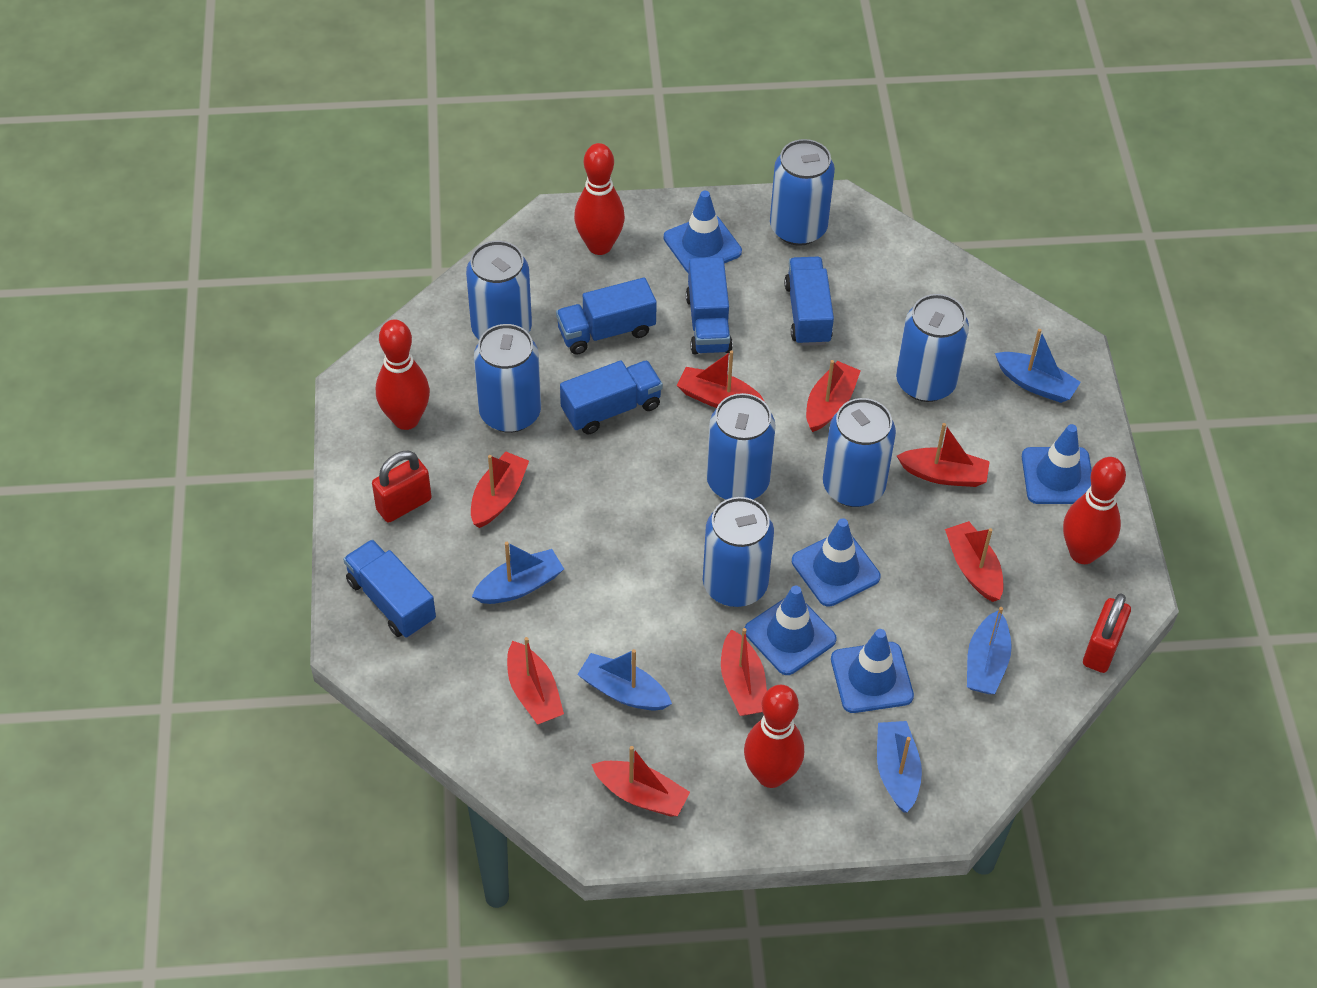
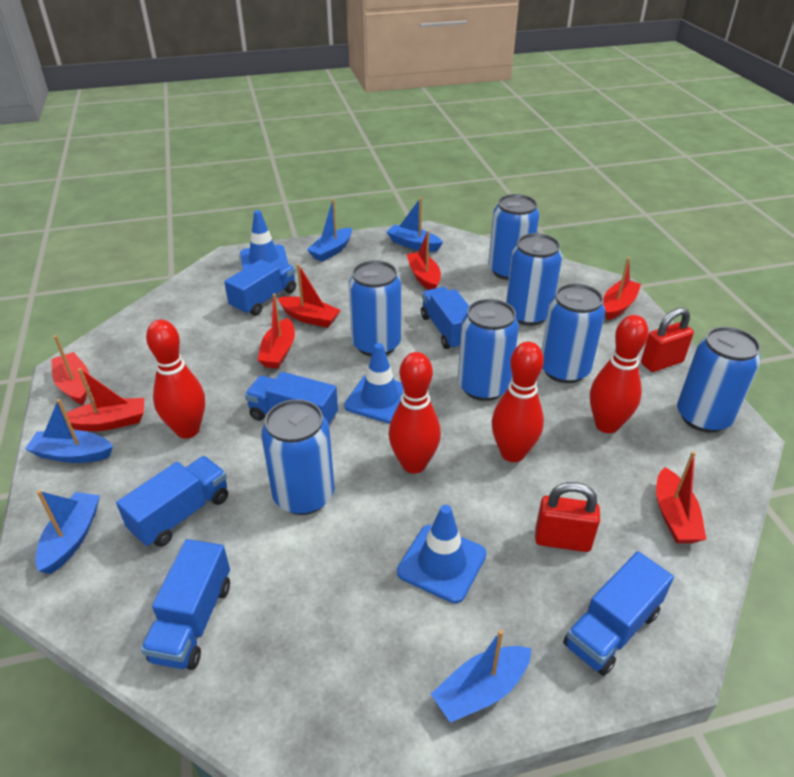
blue traffic cone: 5 -> 3
blue truck: 5 -> 6
red boat: 8 -> 7

